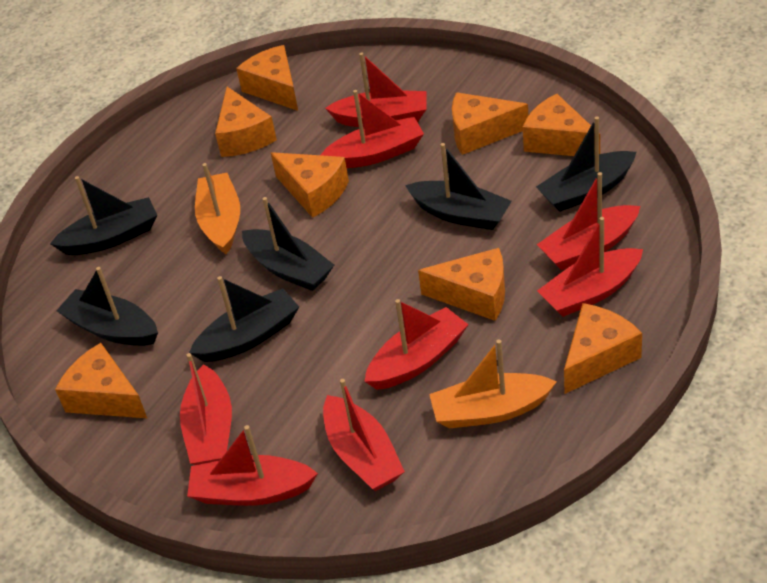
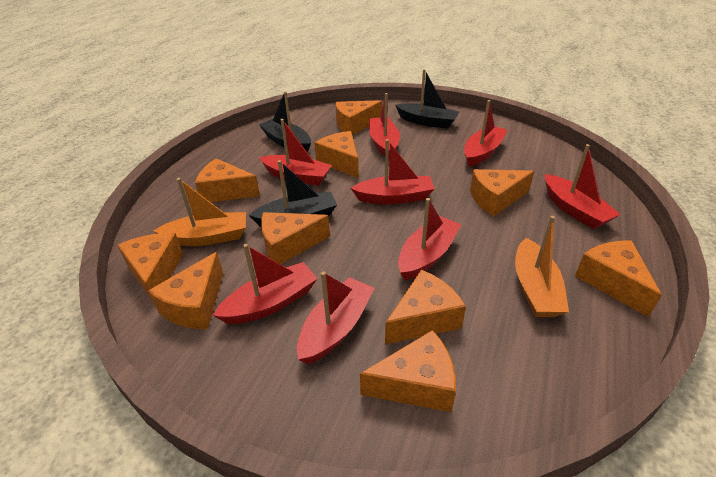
black boat: 6 -> 3
orange cheese: 8 -> 10

